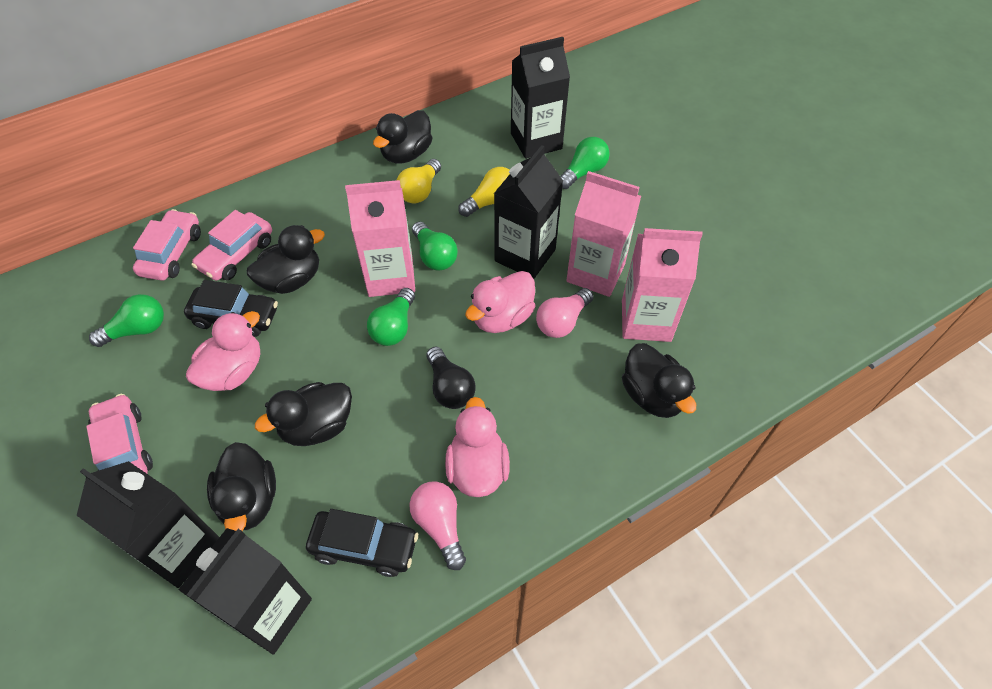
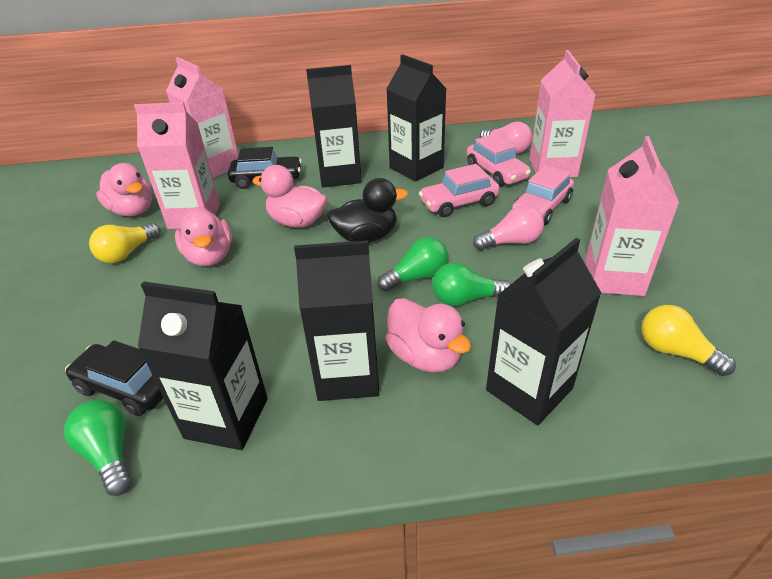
black carton: 4 -> 5
black duck: 5 -> 1
black light bulb: 1 -> 0
green light bulb: 4 -> 3
pink carton: 3 -> 4
pink duck: 3 -> 4

